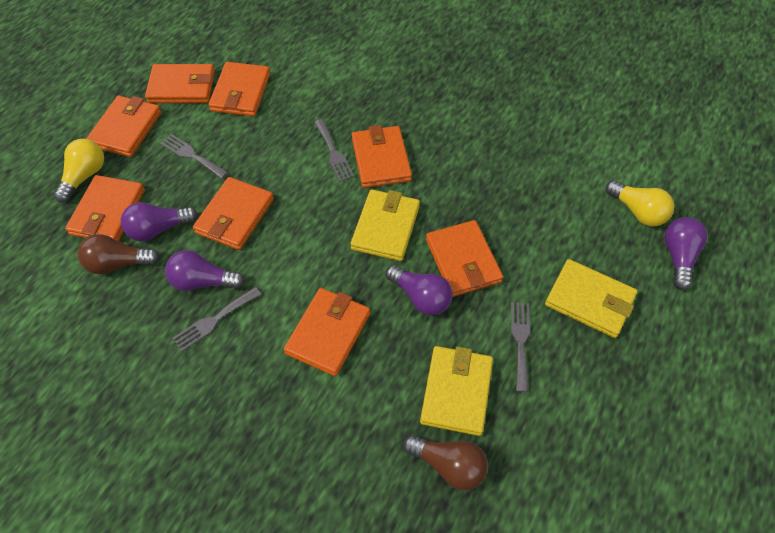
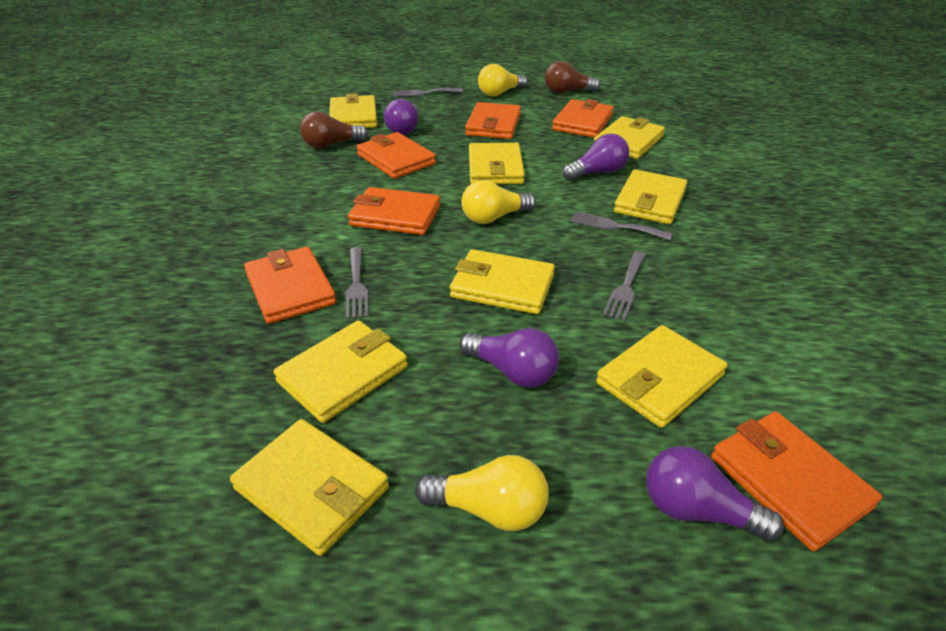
orange wallet: 8 -> 6
yellow light bulb: 2 -> 3
yellow wallet: 3 -> 8

